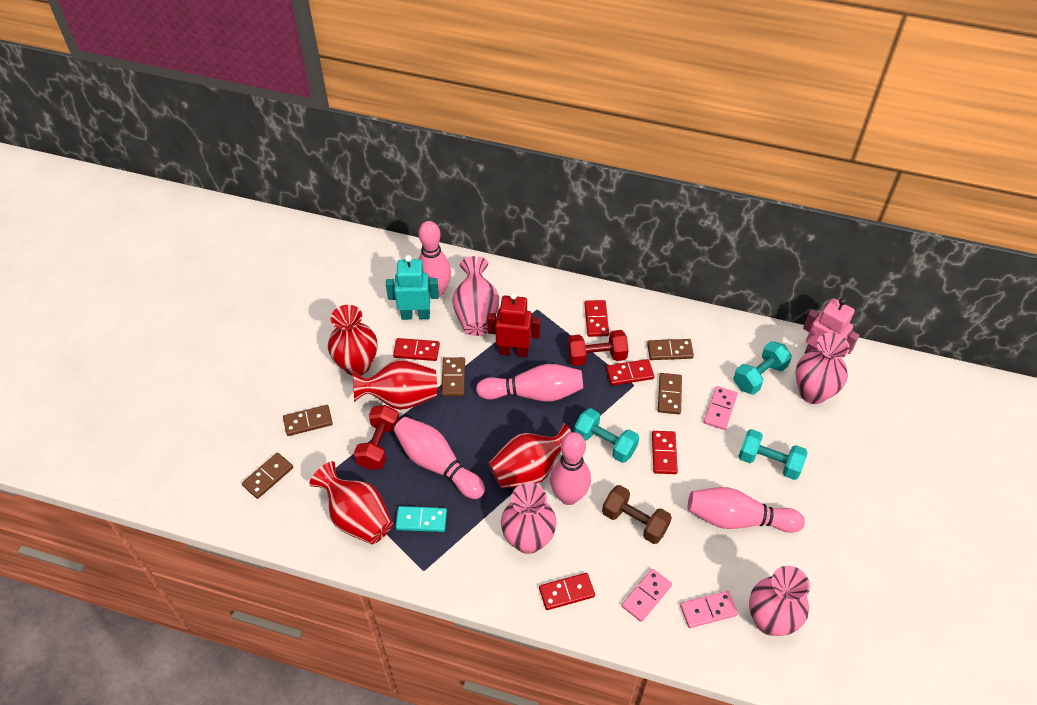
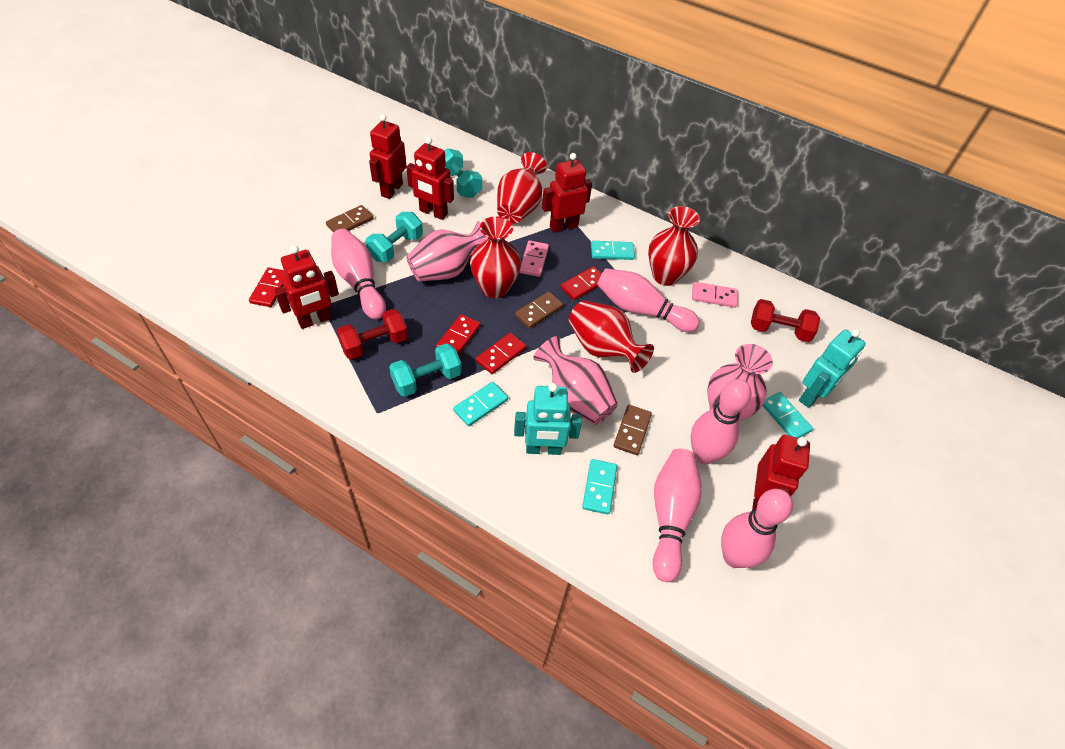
brown domino: 5 -> 3
brown dumbbell: 1 -> 0
pink domino: 3 -> 2
pink robot: 1 -> 0
pink vase: 4 -> 3
red domino: 5 -> 4
red robot: 1 -> 5
turquoise domino: 1 -> 4
turquoise robot: 1 -> 2

